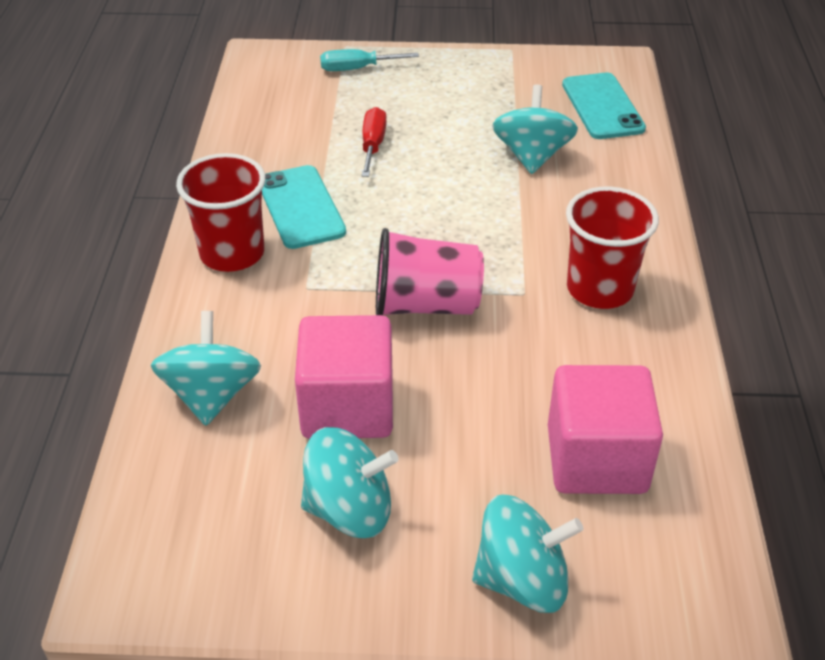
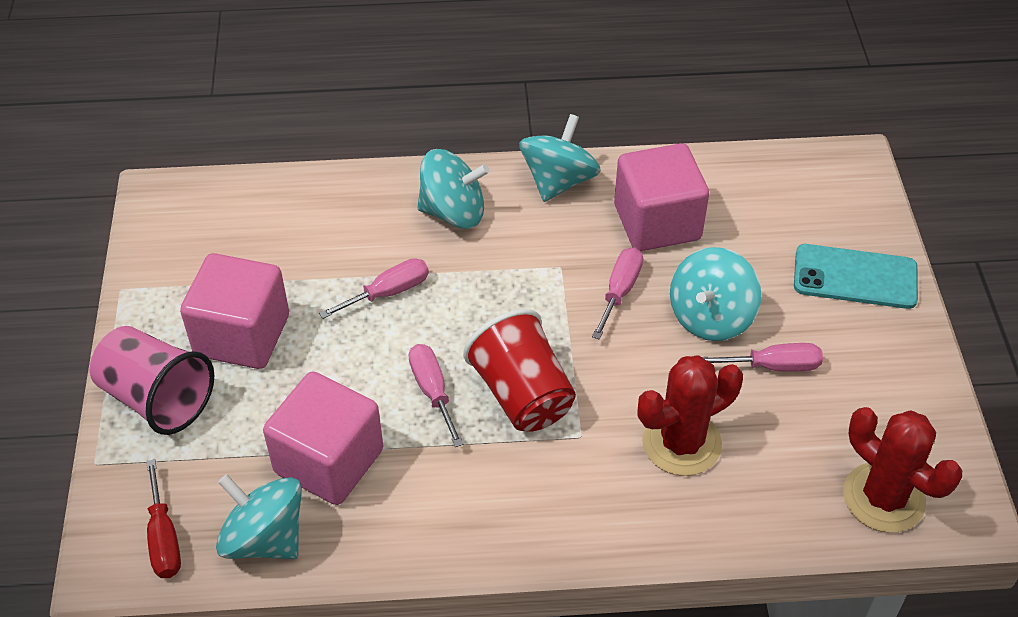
pink cube: 2 -> 3
pink screwdriver: 0 -> 4
red cactus: 0 -> 2
red cup: 2 -> 1
turquoise phone: 2 -> 1
turquoise screwdriver: 1 -> 0

